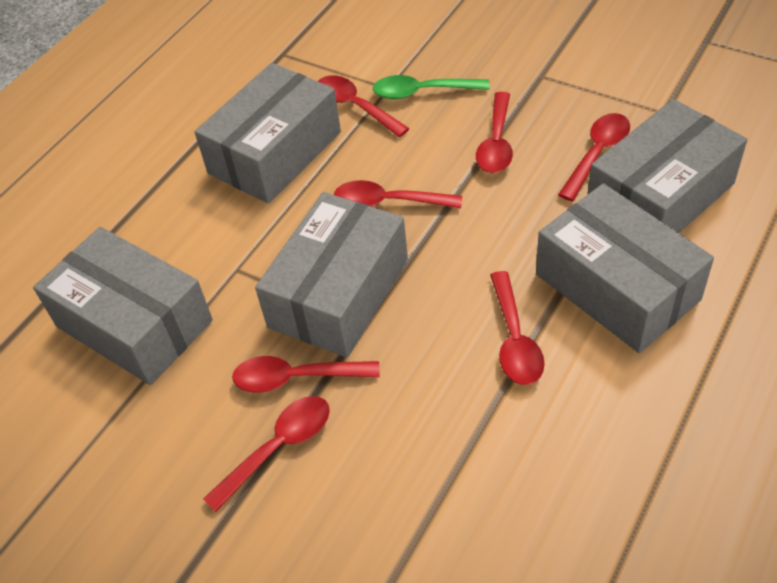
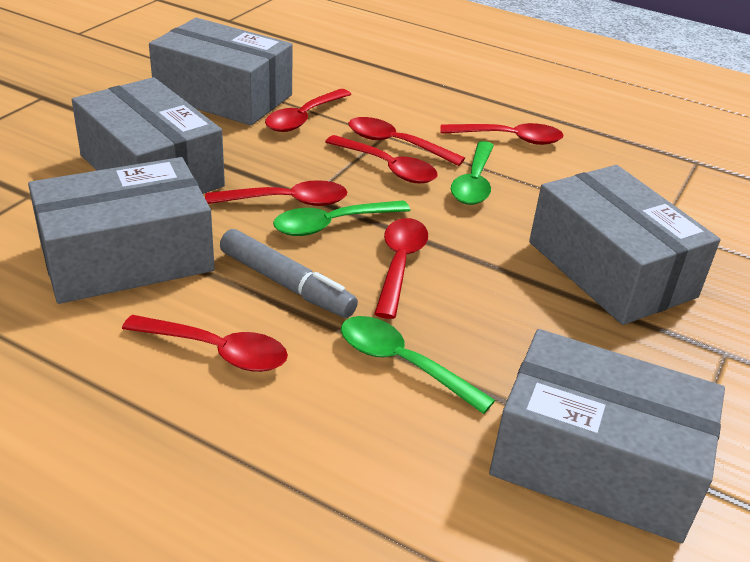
green spoon: 1 -> 3
grey marker: 0 -> 1

